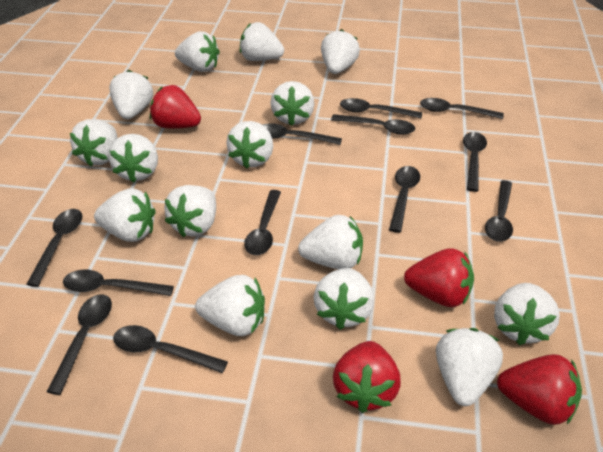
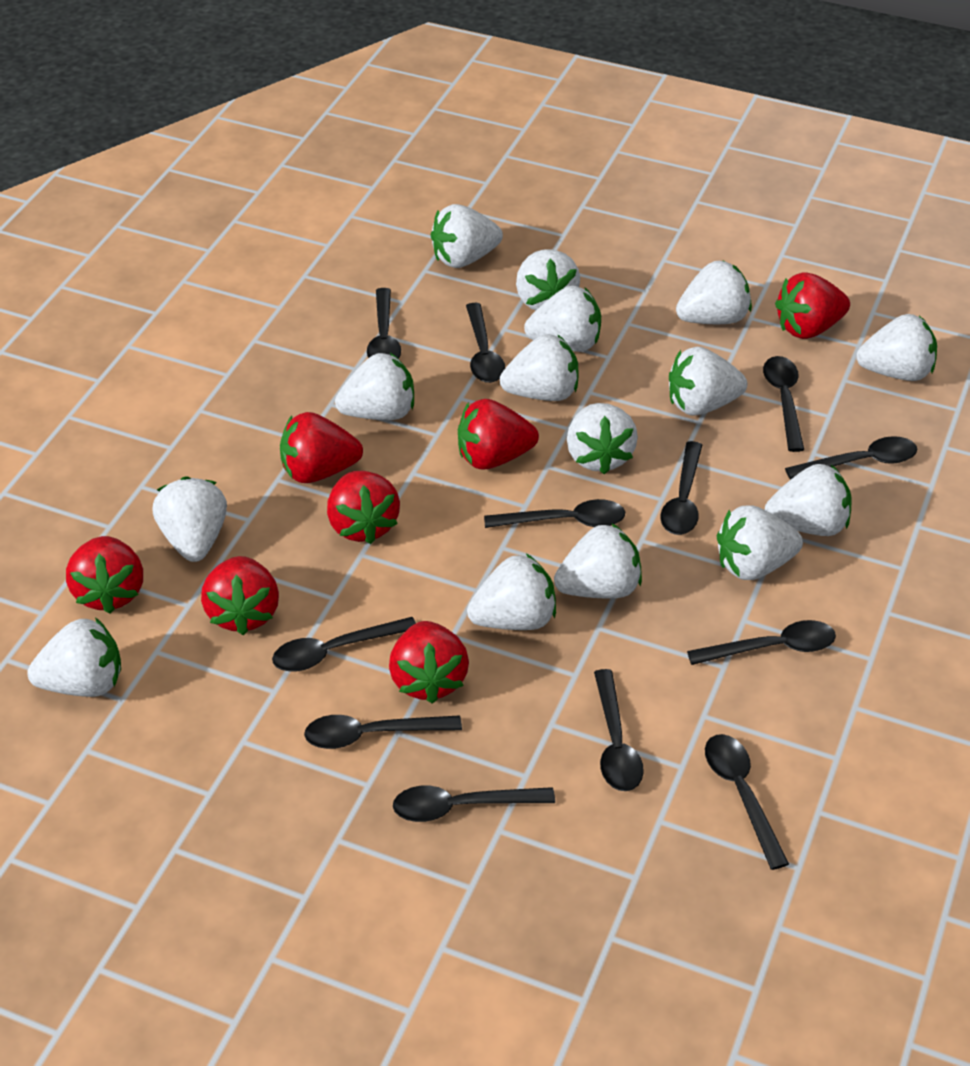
red strawberry: 4 -> 7

